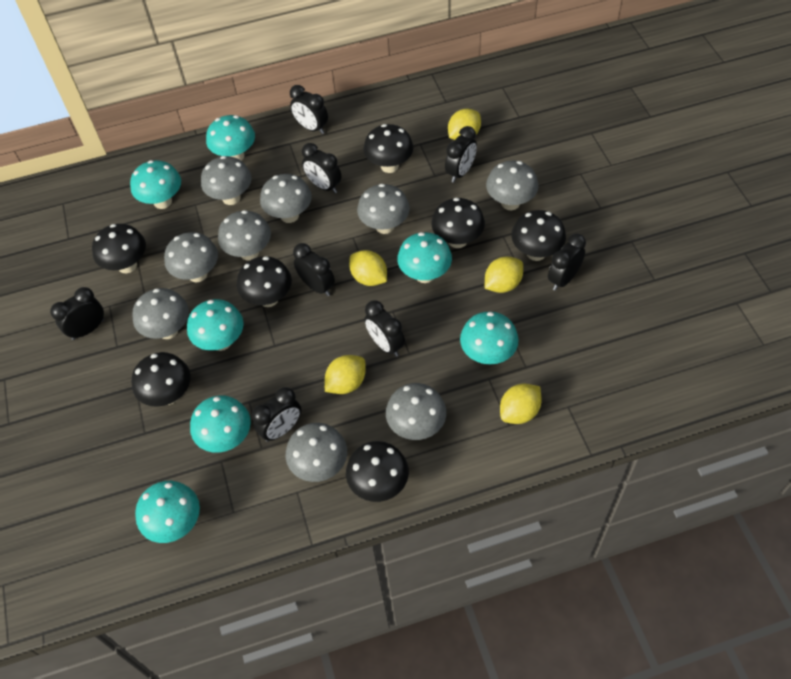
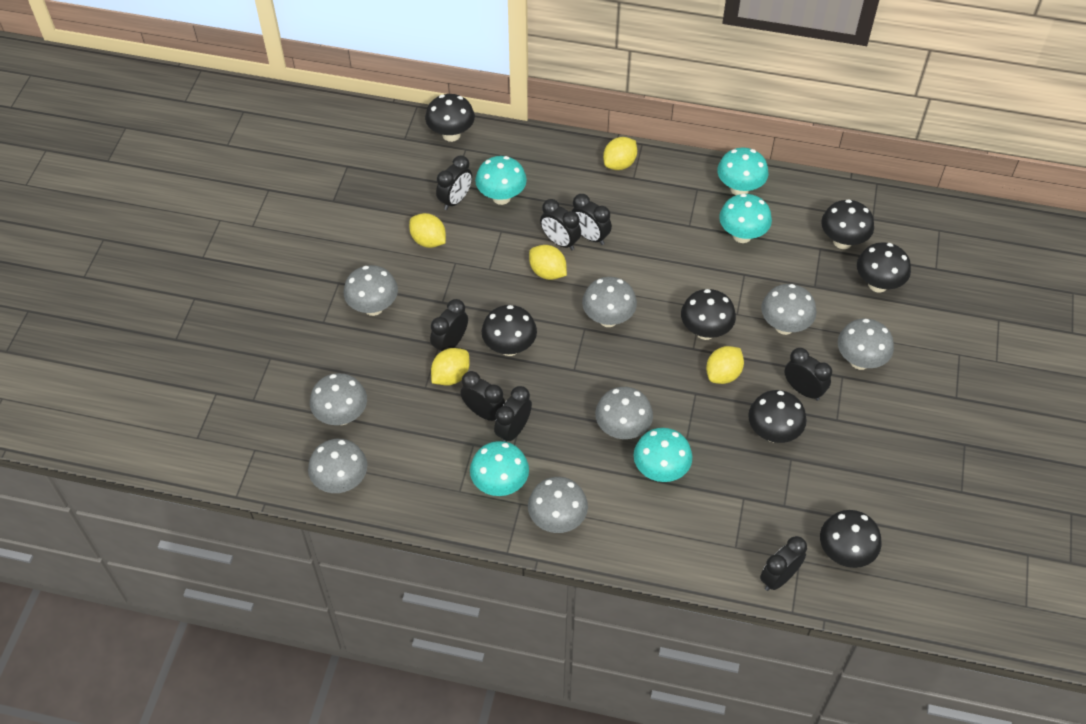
grey mushroom: 9 -> 8
turquoise mushroom: 7 -> 5

